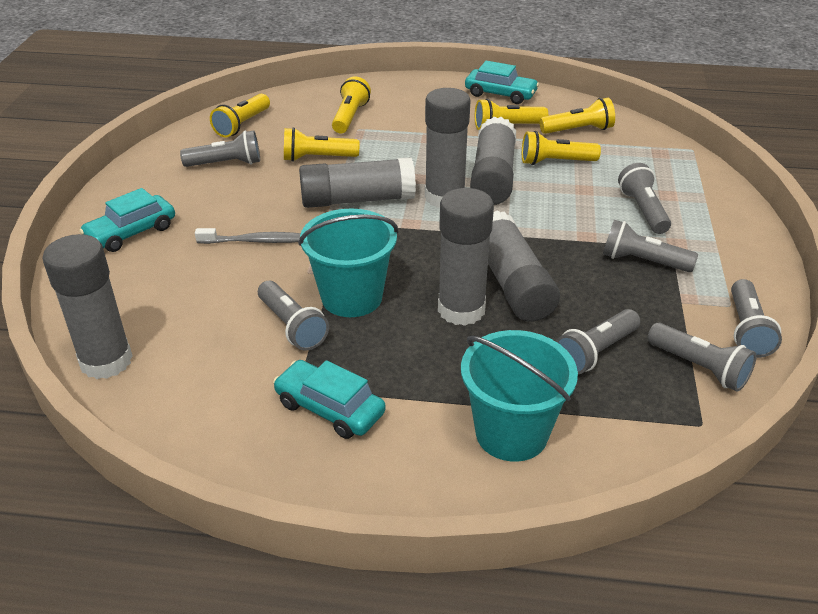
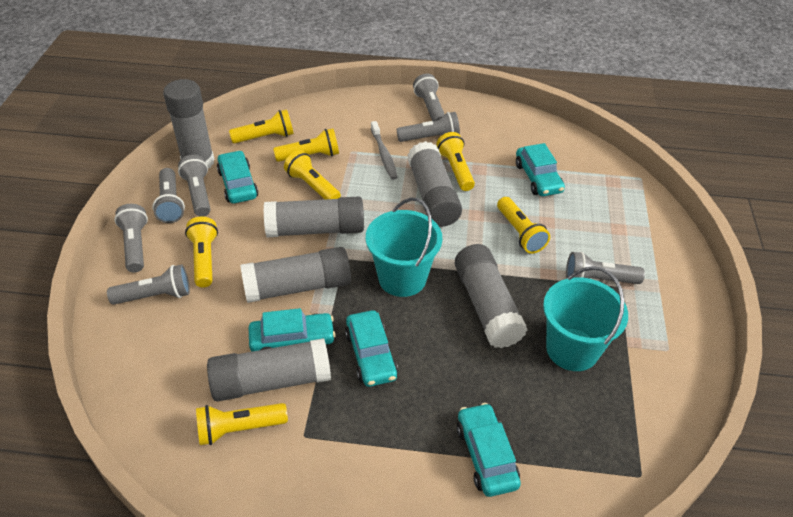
turquoise car: 3 -> 5
yellow flashlight: 6 -> 7

